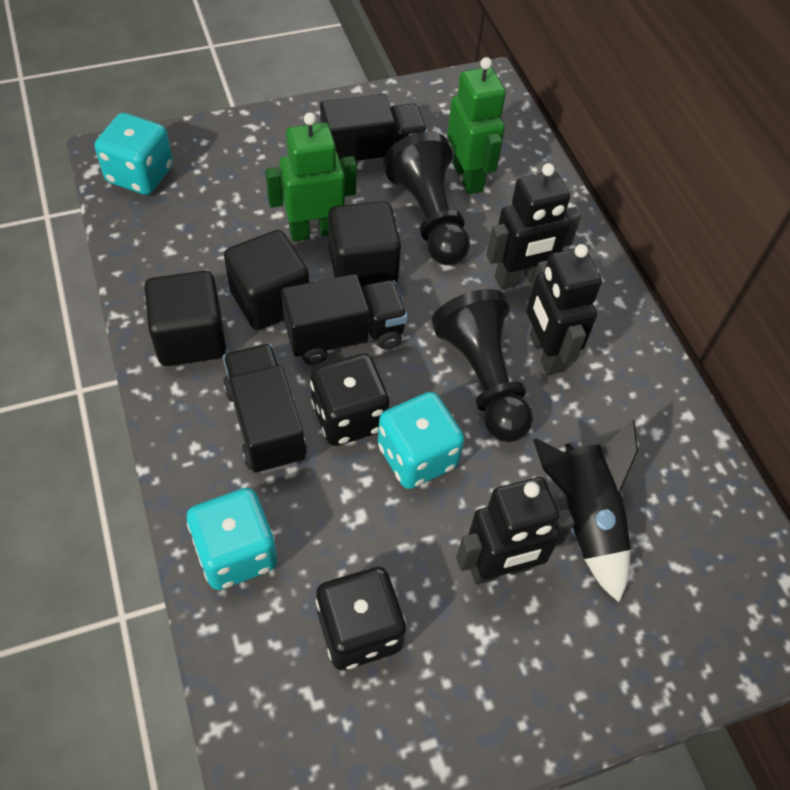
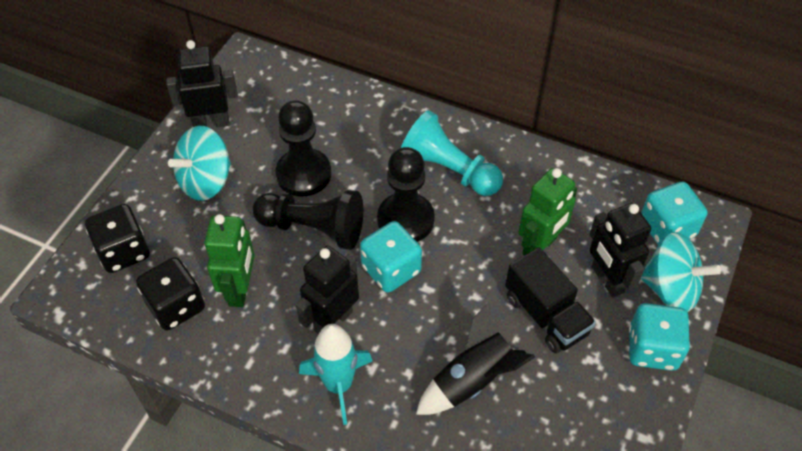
black cube: 3 -> 0
black pawn: 2 -> 3
black truck: 3 -> 1
turquoise pawn: 0 -> 1
turquoise rocket: 0 -> 1
turquoise spinning top: 0 -> 2

